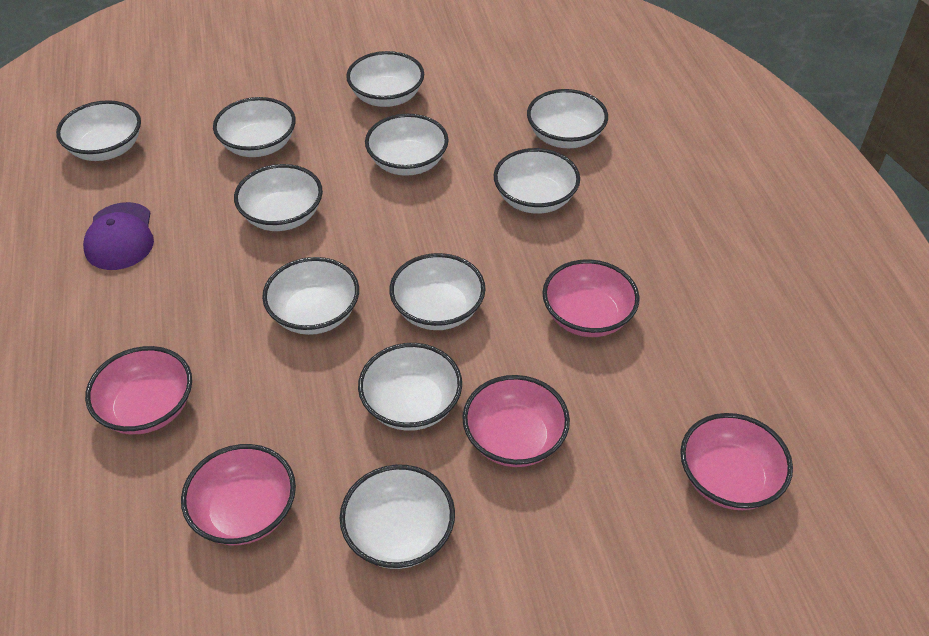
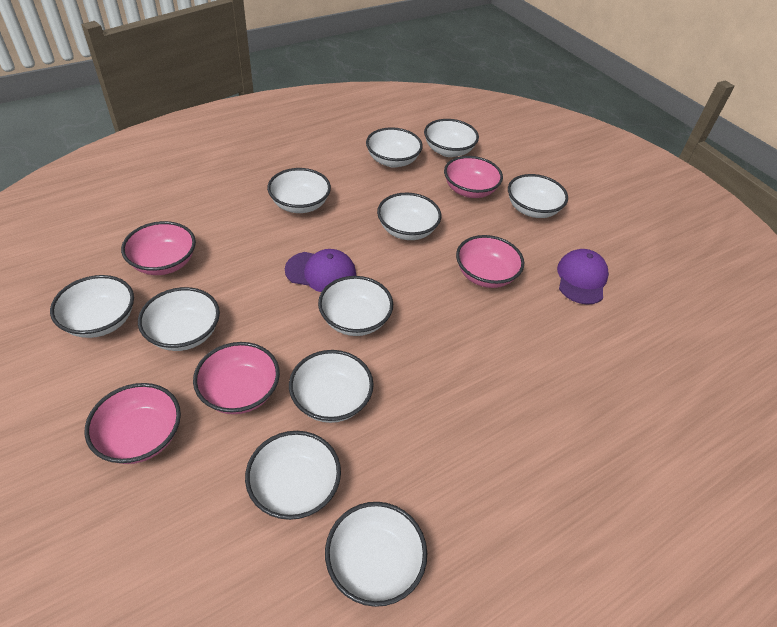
purple cap: 1 -> 2

